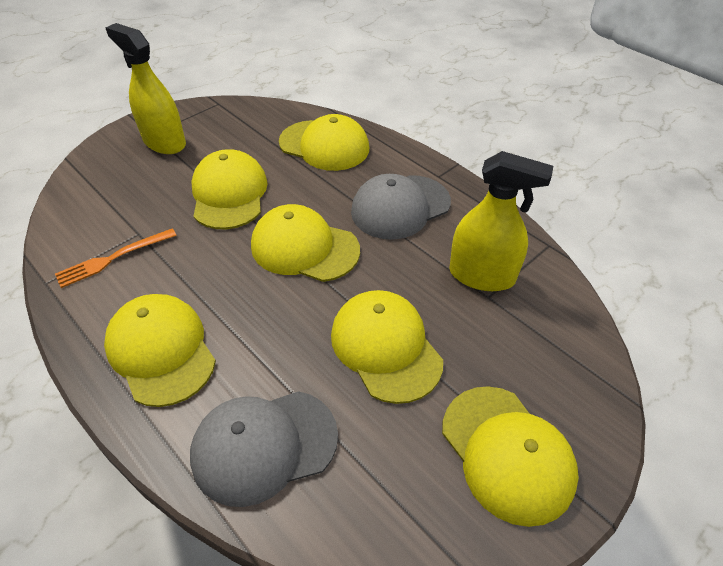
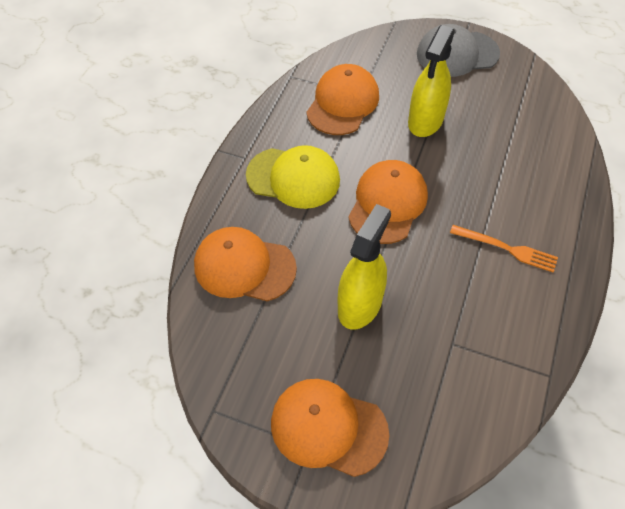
grey cap: 2 -> 1
orange cap: 0 -> 4
yellow cap: 6 -> 1

